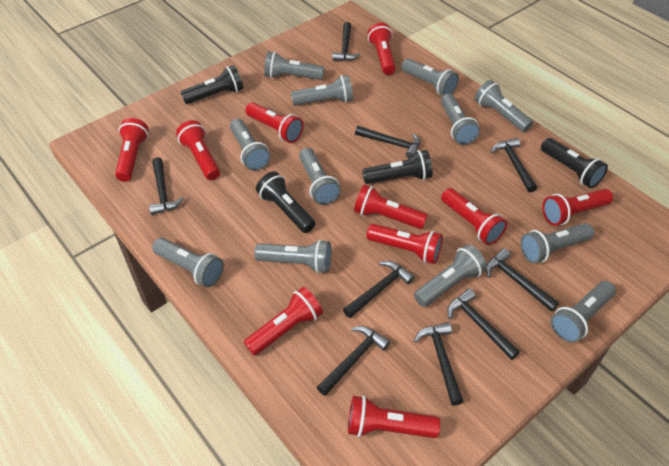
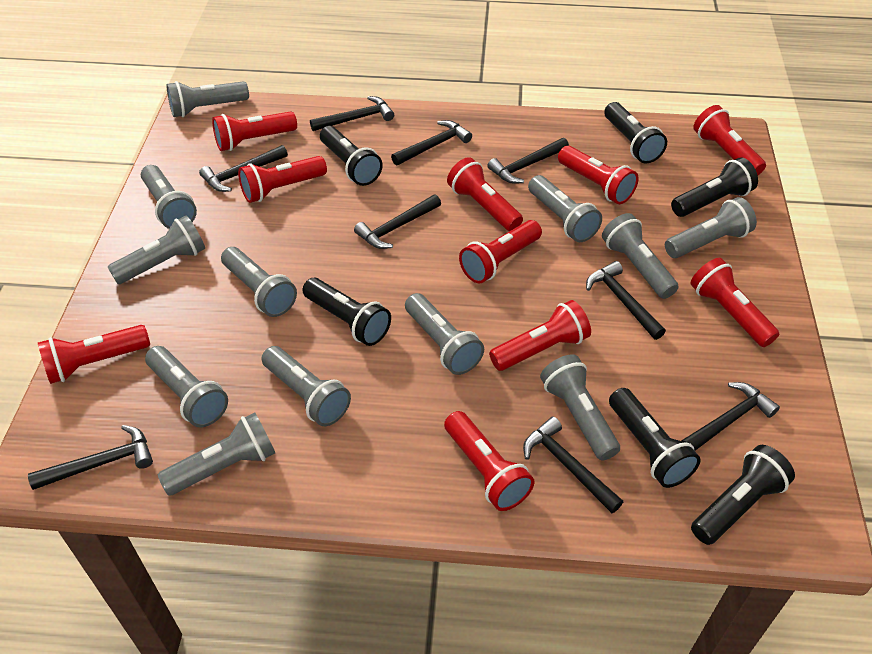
black flashlight: 4 -> 6

